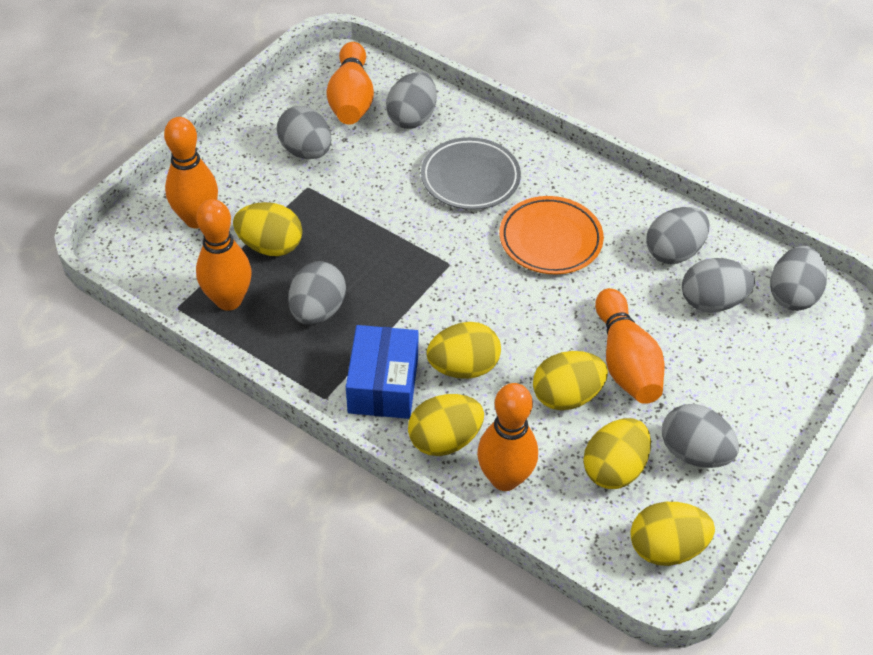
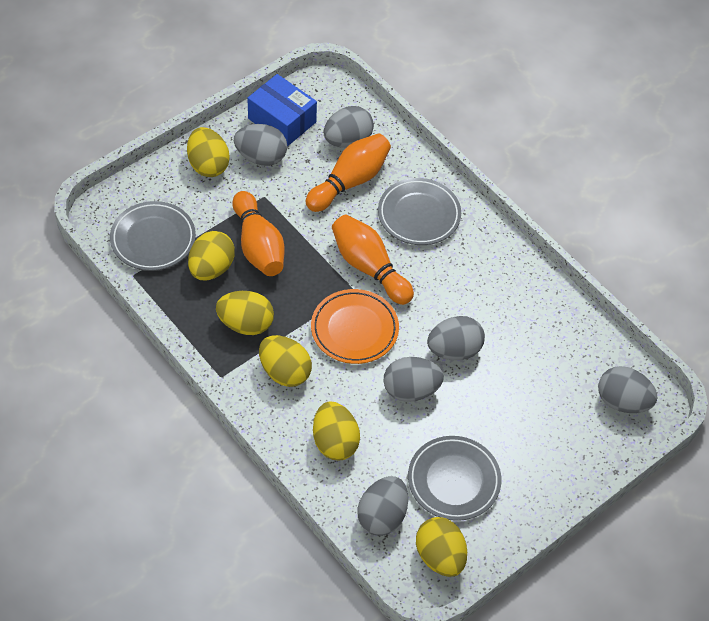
grey egg: 7 -> 6
grey plate: 1 -> 3
orange bowling pin: 5 -> 3

